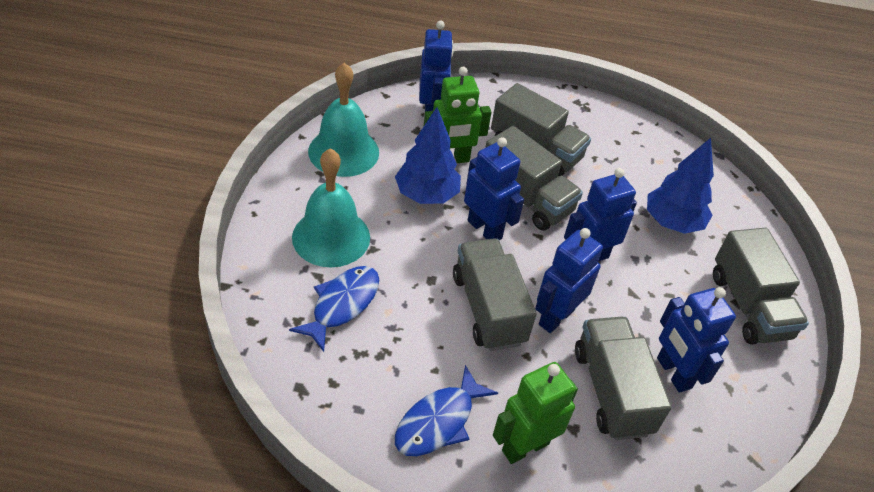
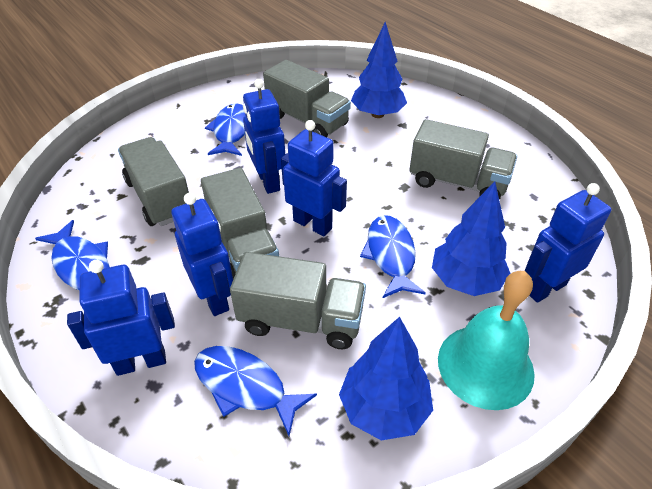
blue fish: 2 -> 4
blue tree: 2 -> 3
green robot: 2 -> 0
turquoise bell: 2 -> 1

